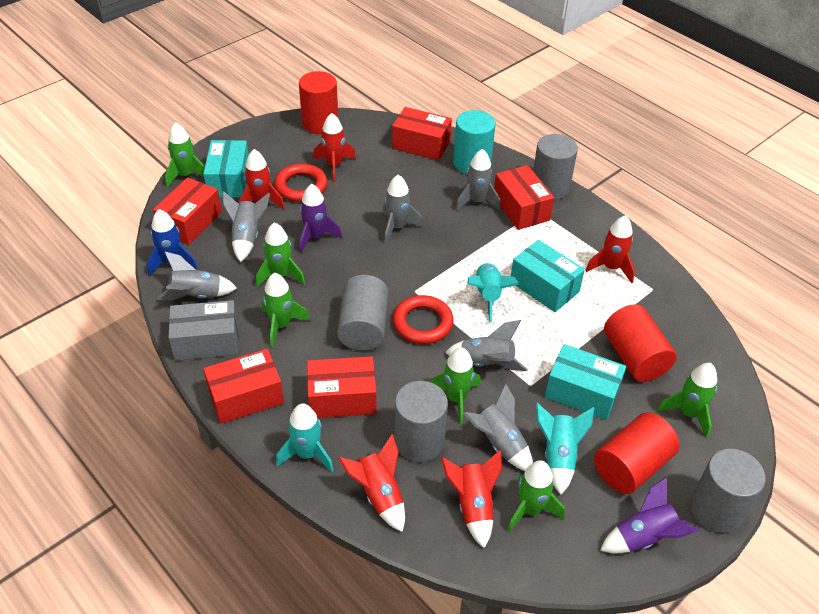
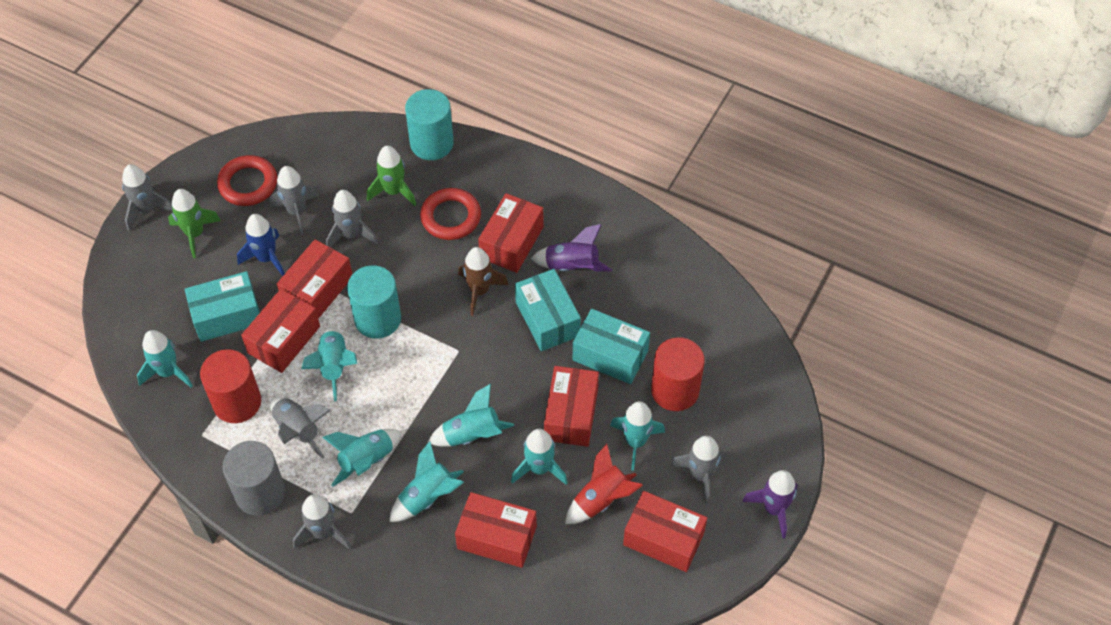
brown rocket: 0 -> 1
green rocket: 6 -> 2
grey box: 1 -> 0
grey cylinder: 4 -> 1
red box: 5 -> 6
red cylinder: 3 -> 2
red rocket: 5 -> 1
turquoise cylinder: 1 -> 2
turquoise rocket: 3 -> 7

